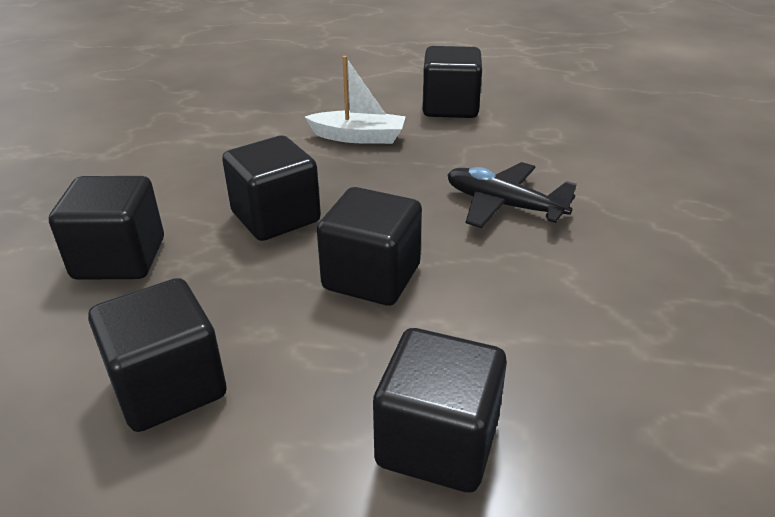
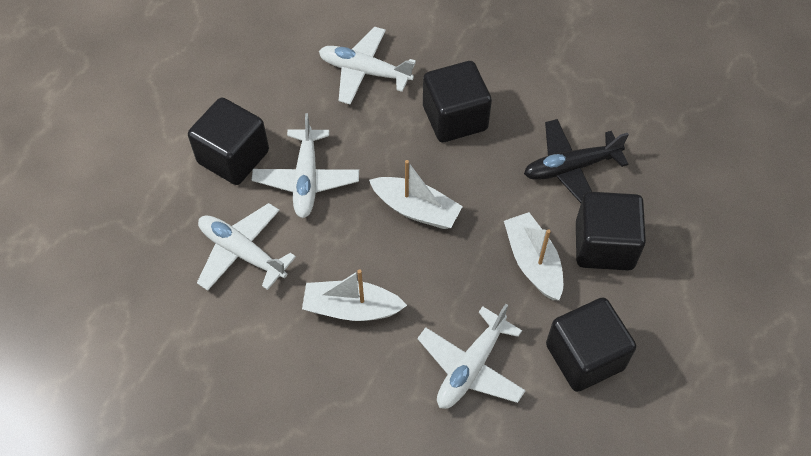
black cube: 6 -> 4
white boat: 1 -> 3
white plane: 0 -> 4

